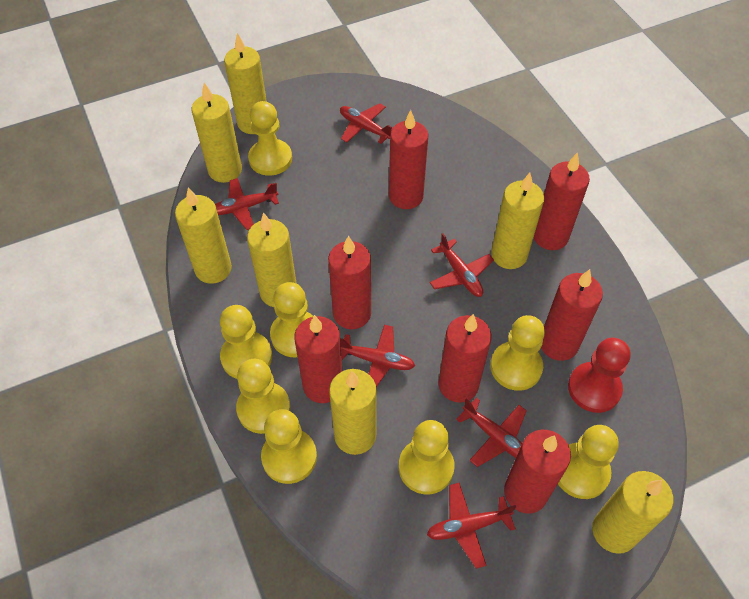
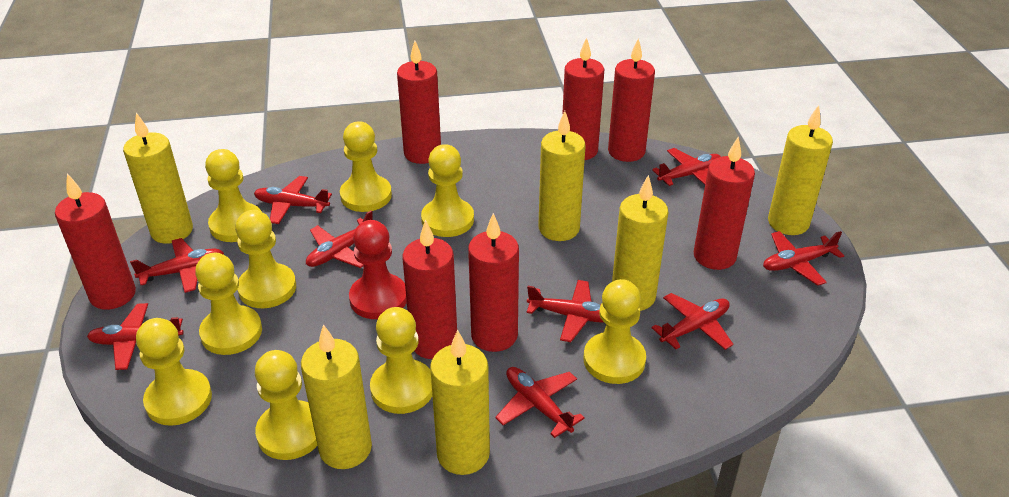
red plane: 6 -> 9
yellow candle: 7 -> 6
yellow pawn: 8 -> 9

